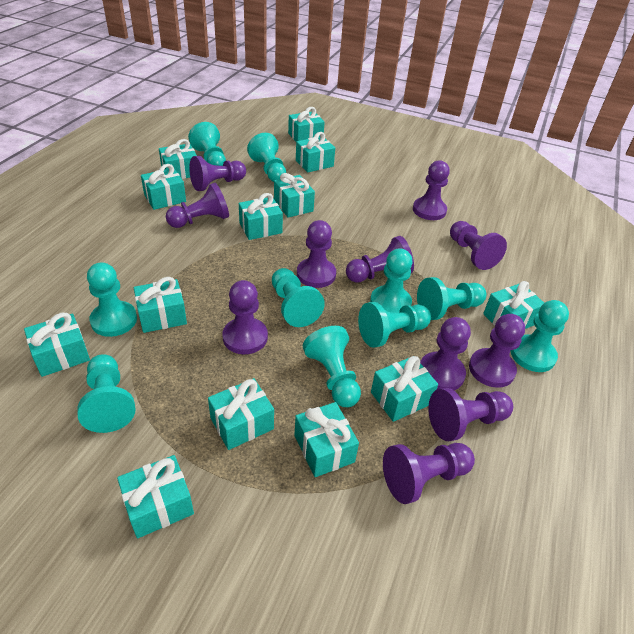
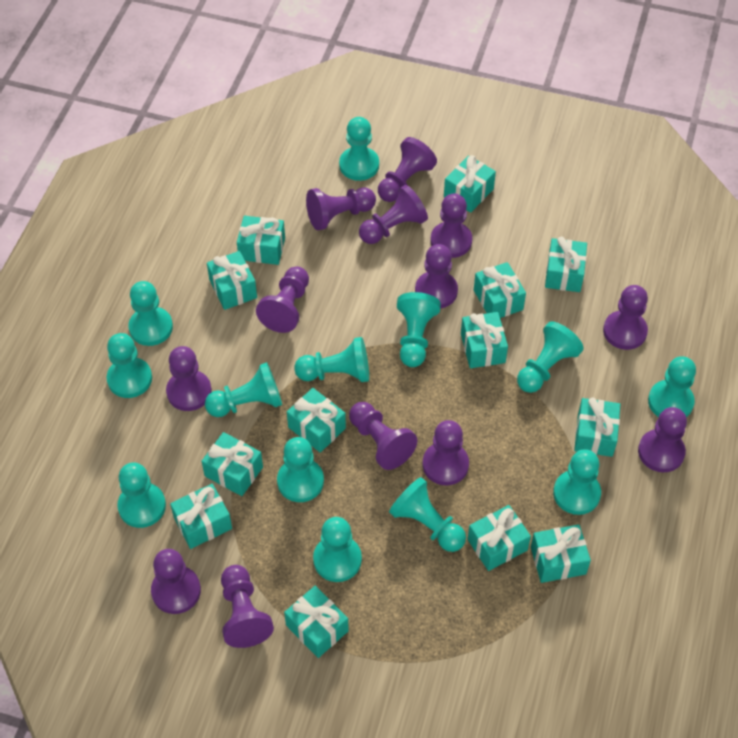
purple pawn: 11 -> 13
turquoise pawn: 10 -> 13

